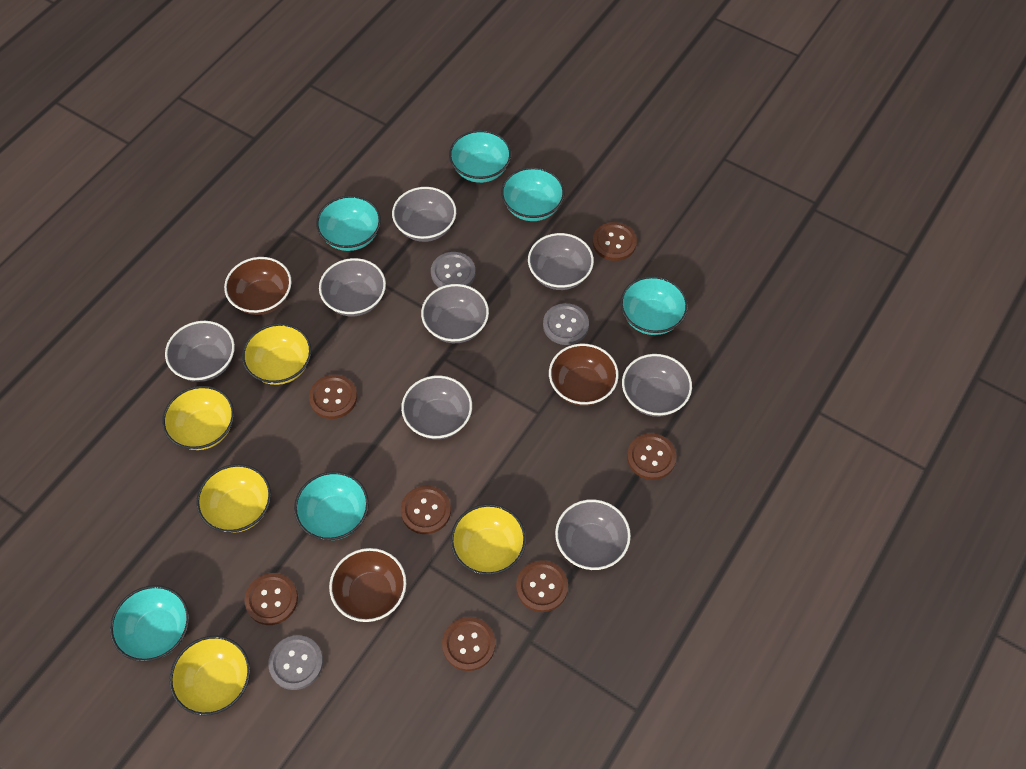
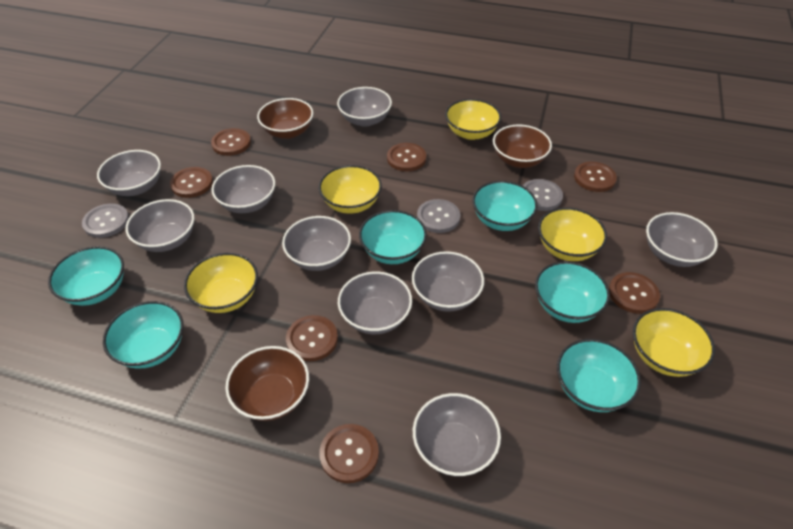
grey bowl: 8 -> 9

